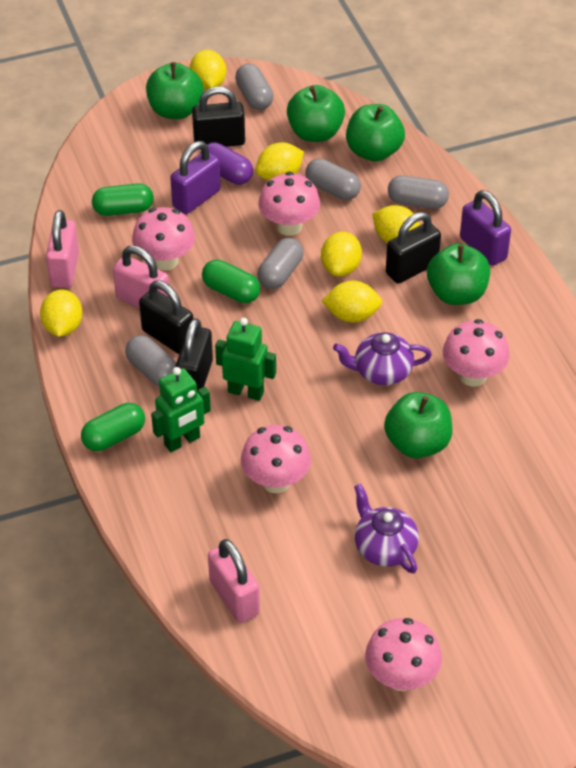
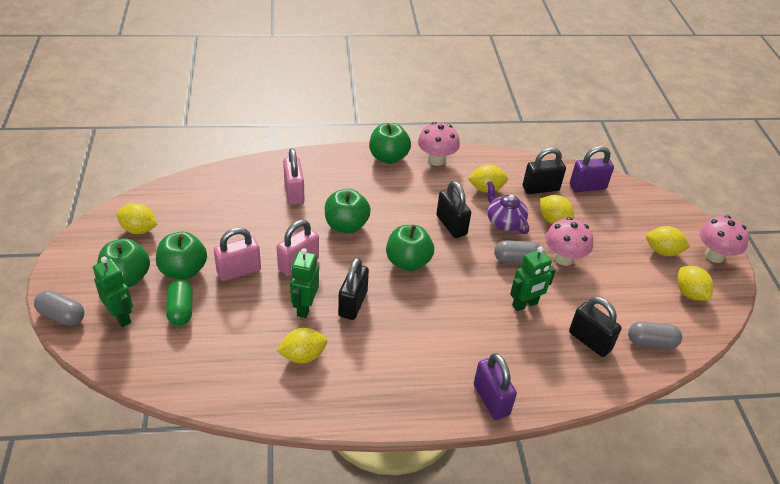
green capsule: 3 -> 1
green robot: 2 -> 3
grey capsule: 5 -> 3
pink mushroom: 5 -> 3
purple capsule: 1 -> 0
purple teapot: 2 -> 1

